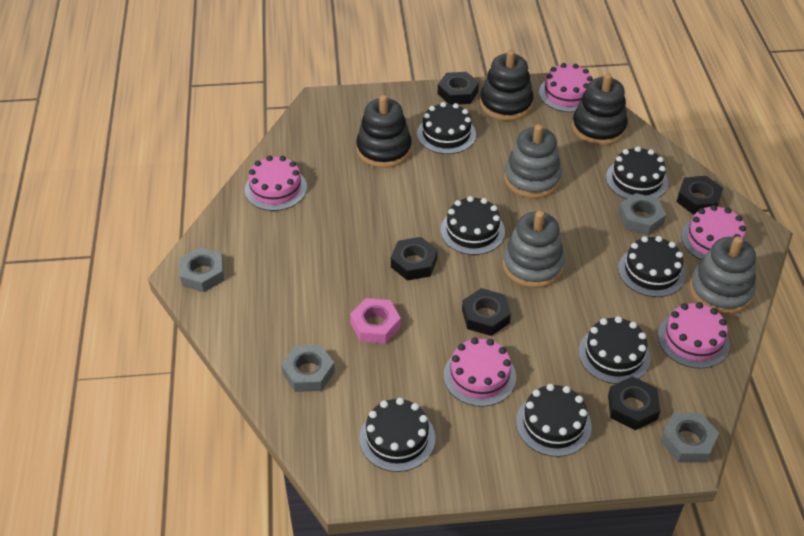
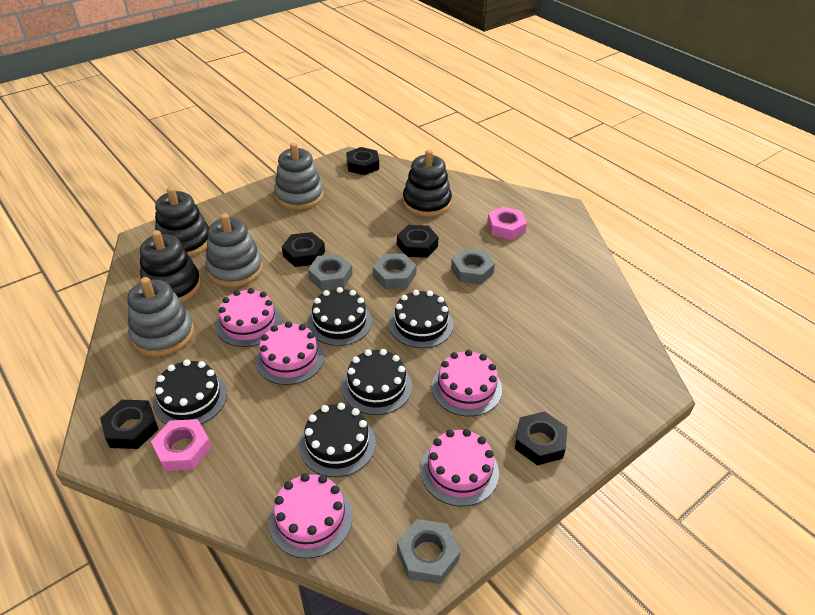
black cake: 7 -> 5
pink nut: 1 -> 2

